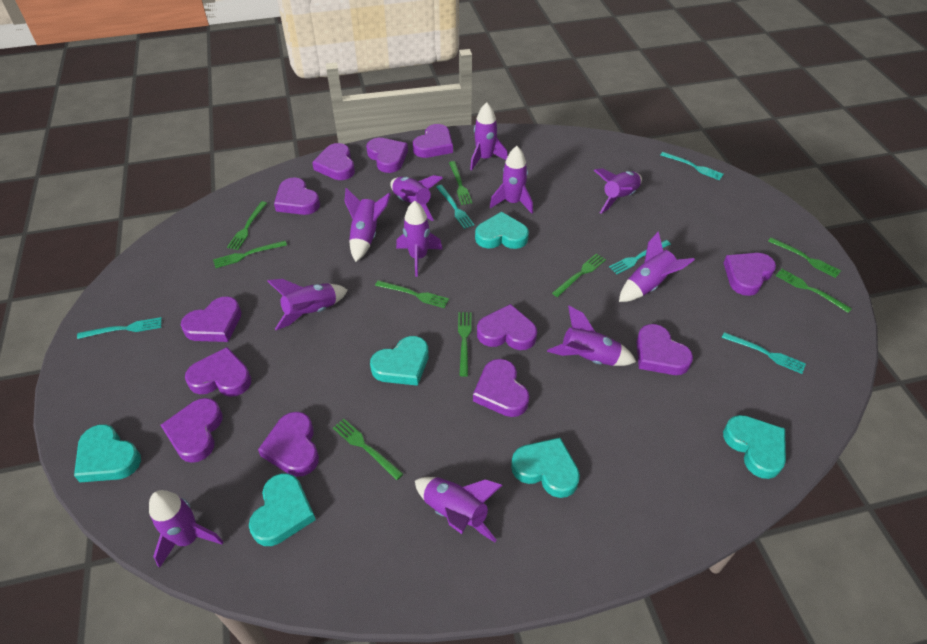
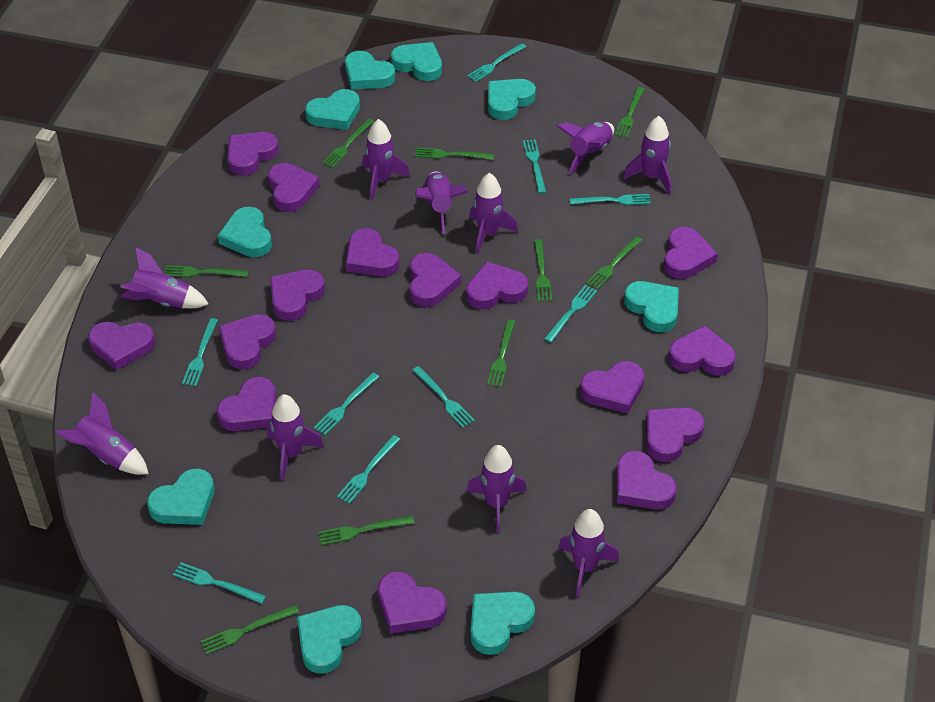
purple heart: 12 -> 15
purple rocket: 11 -> 10
turquoise fork: 5 -> 9
turquoise heart: 6 -> 9

